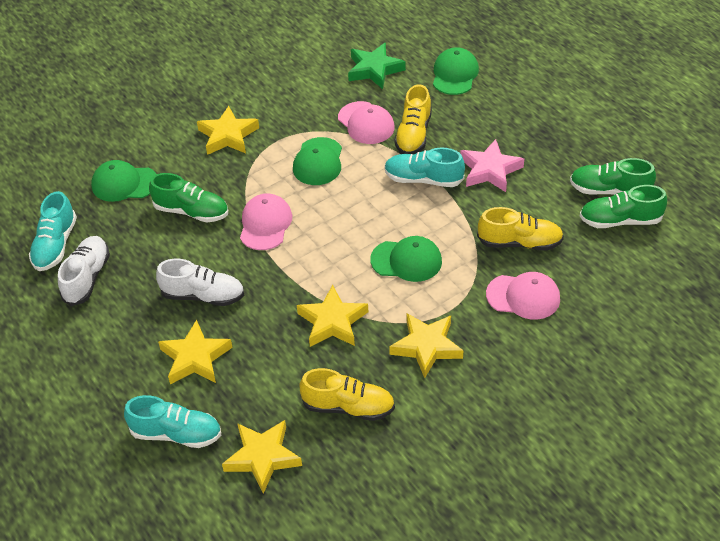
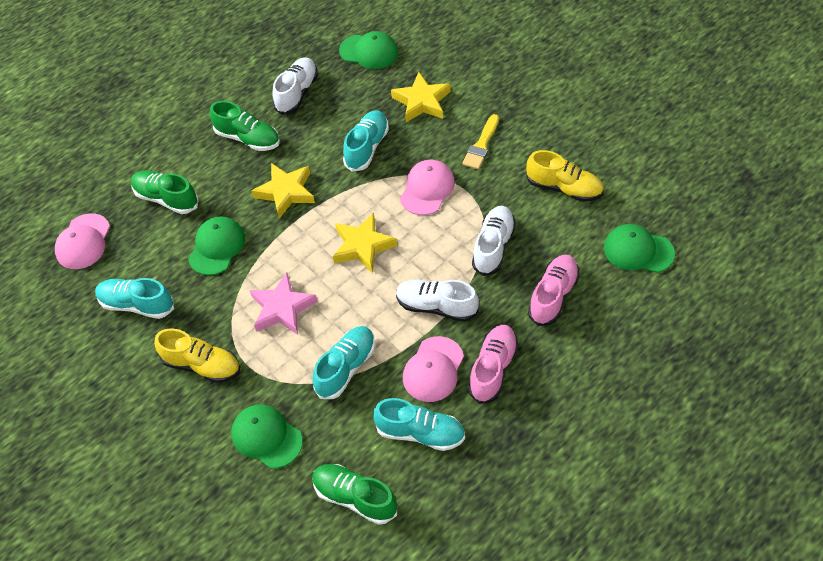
green star: 1 -> 0
pink shoe: 0 -> 2
turquoise shoe: 3 -> 4
white shoe: 2 -> 3
yellow brush: 0 -> 1
yellow shoe: 3 -> 2
yellow star: 5 -> 3

